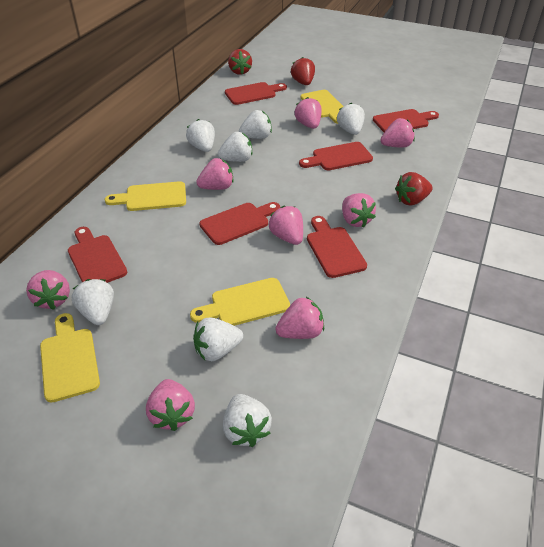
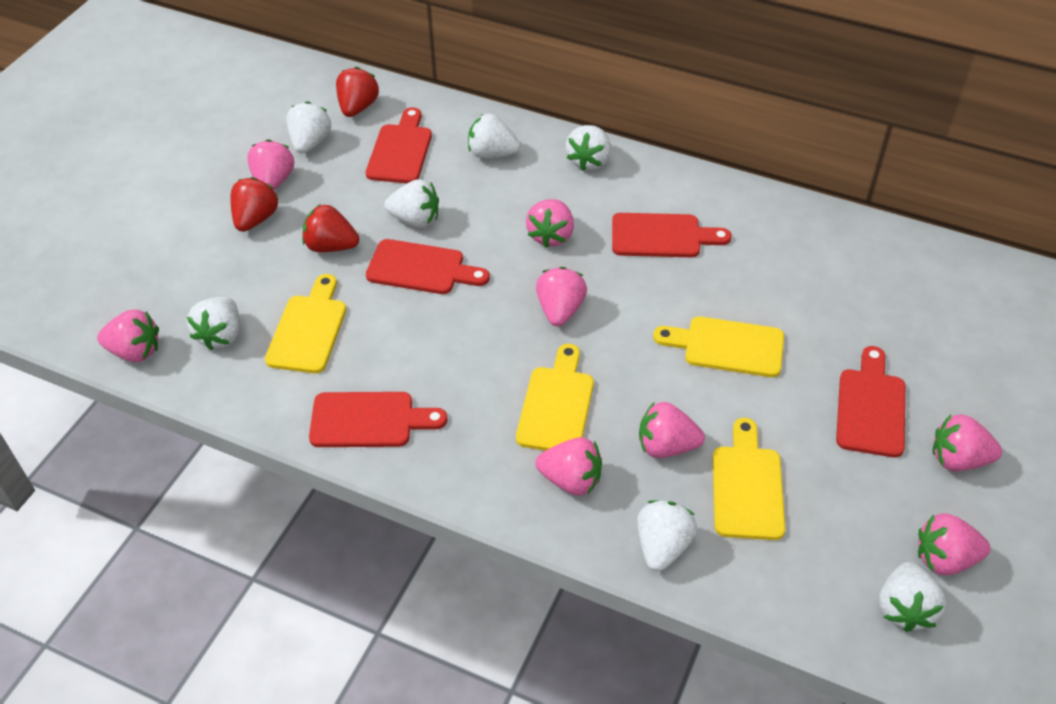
red cutting board: 6 -> 5

